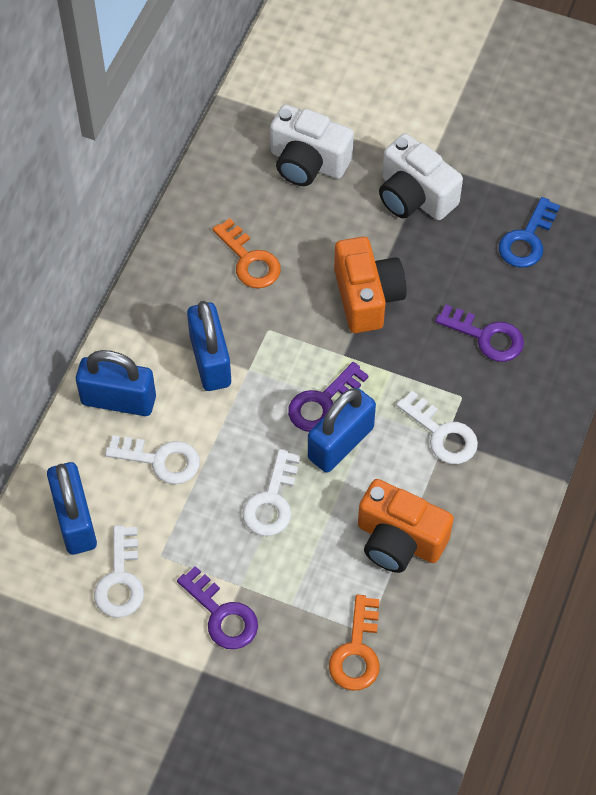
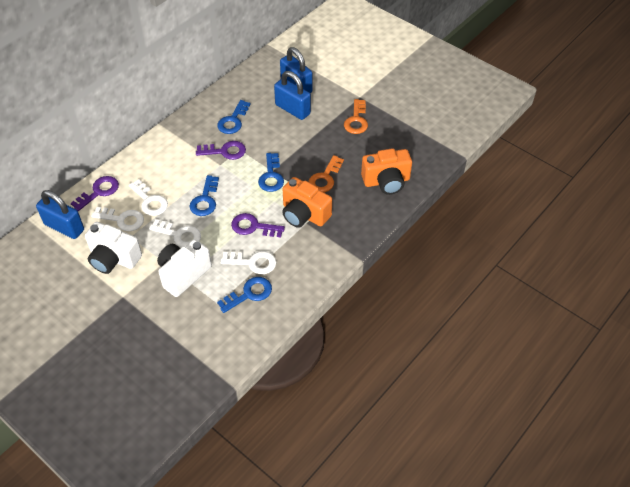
blue key: 1 -> 4
blue padlock: 4 -> 3

